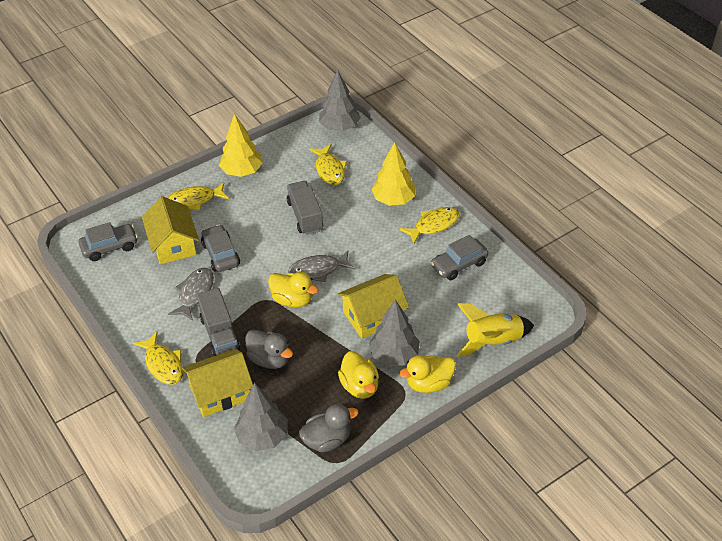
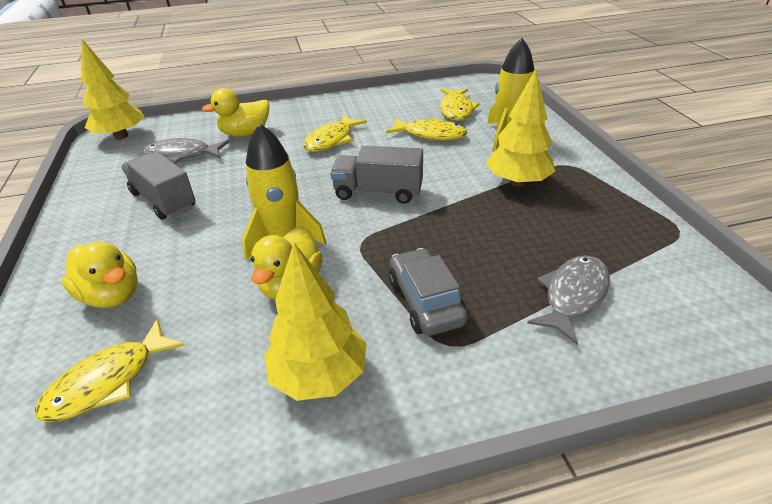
grey car: 3 -> 1
grey duck: 2 -> 0
grey tree: 3 -> 0
yellow house: 3 -> 0
yellow rocket: 1 -> 2
yellow tree: 2 -> 3

